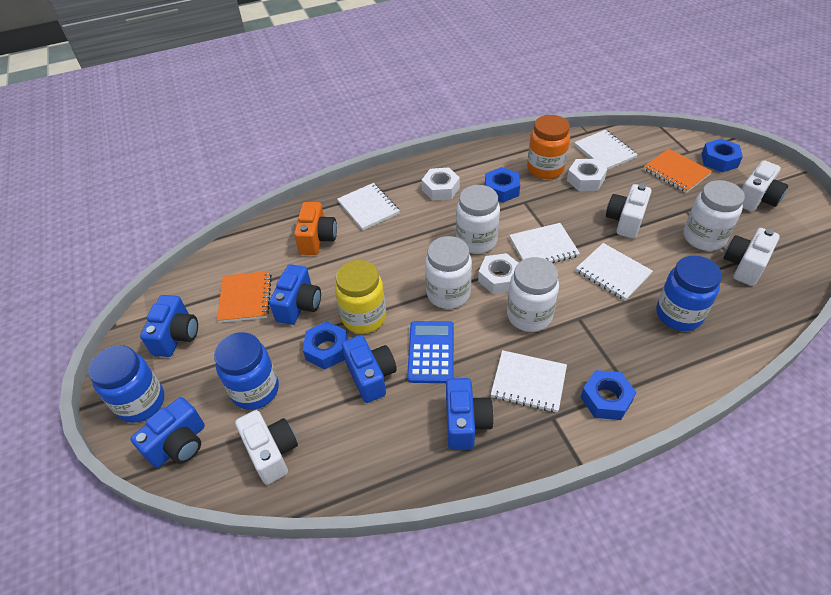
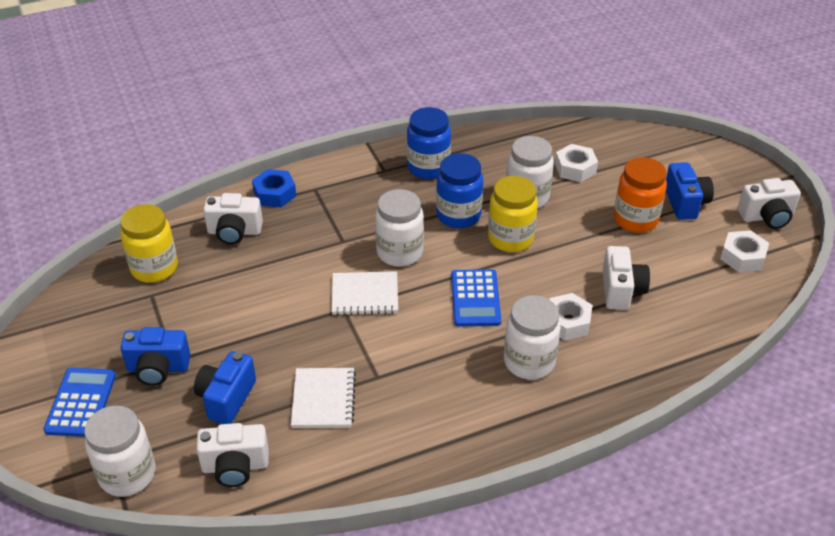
blue calculator: 1 -> 2
blue camera: 5 -> 3
blue jar: 3 -> 2
blue nut: 4 -> 1
orange camera: 1 -> 0
orange notebook: 2 -> 0
white notebook: 5 -> 2
yellow jar: 1 -> 2

